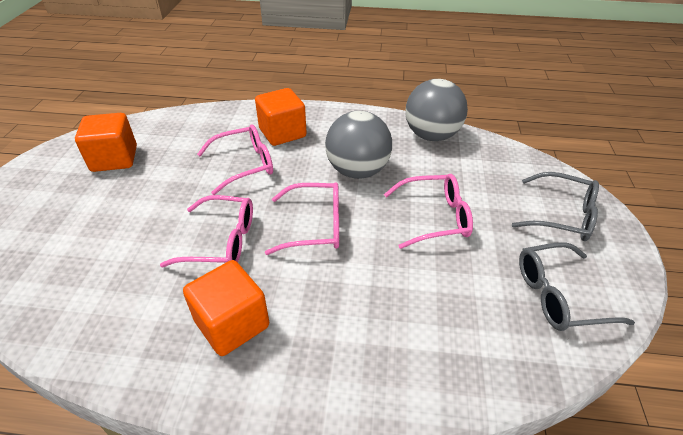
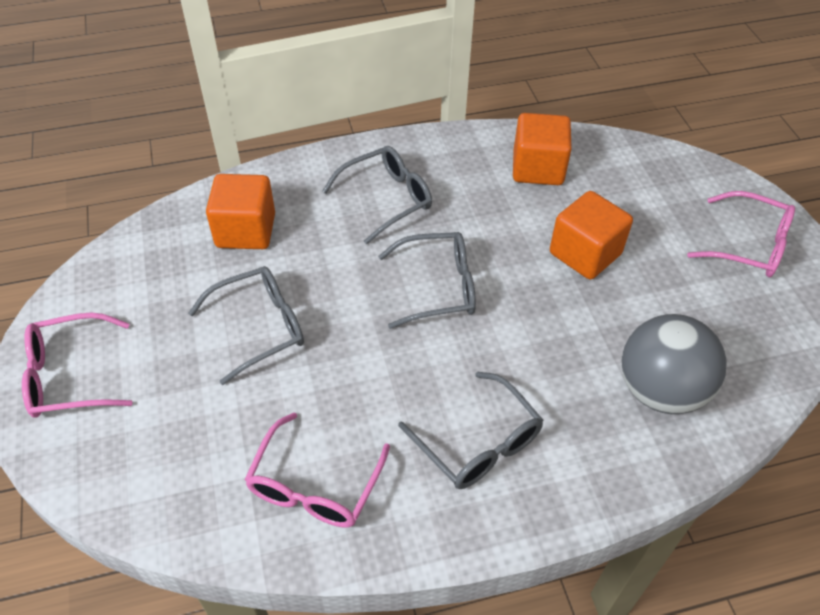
grey ball: 2 -> 1
grey glasses: 2 -> 4
pink glasses: 4 -> 3

